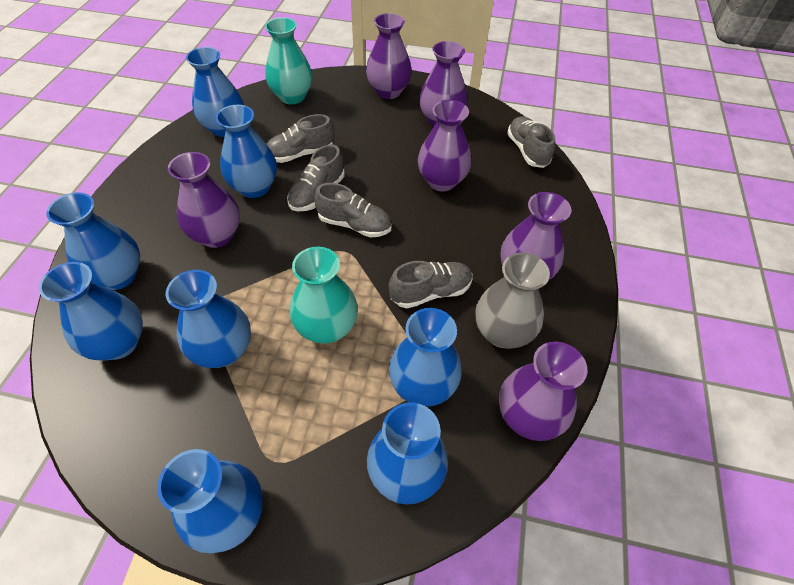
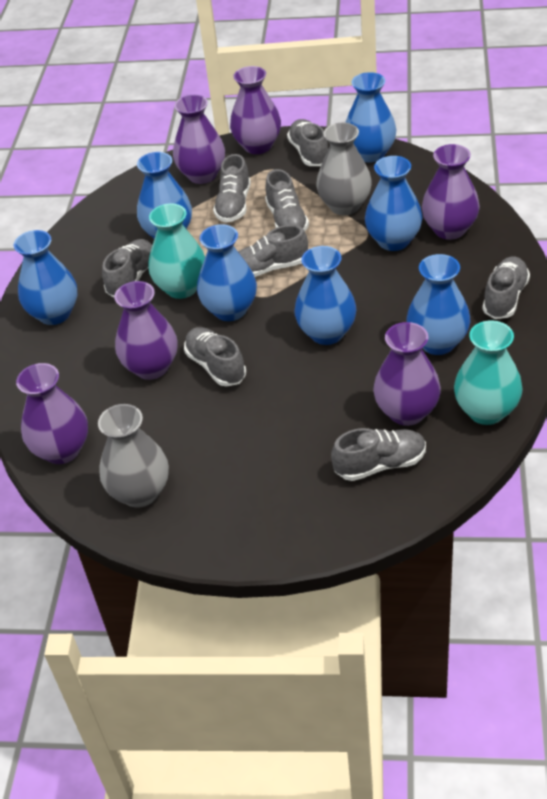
blue vase: 8 -> 7
grey shoe: 5 -> 8
grey vase: 1 -> 2

